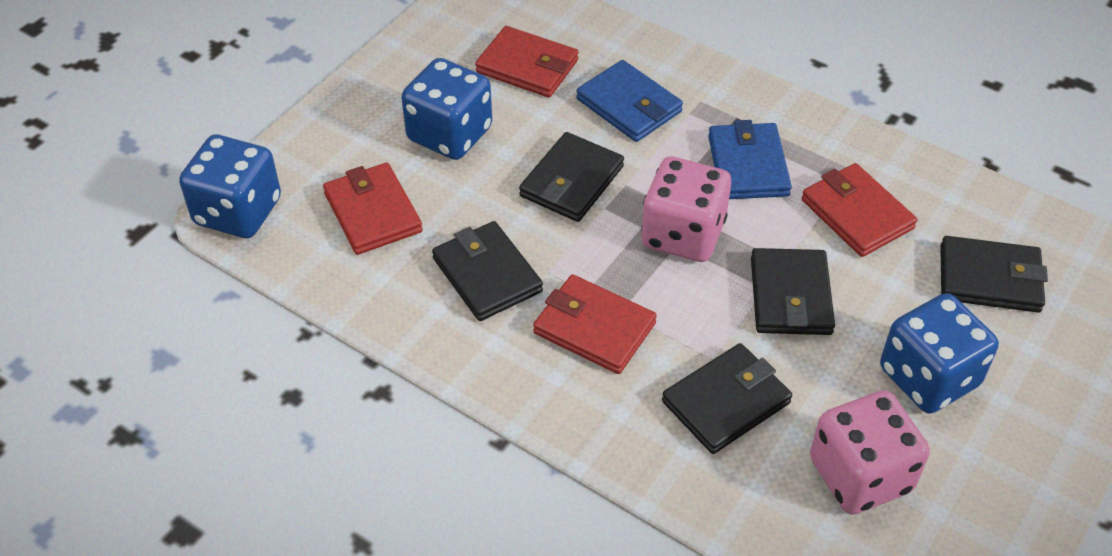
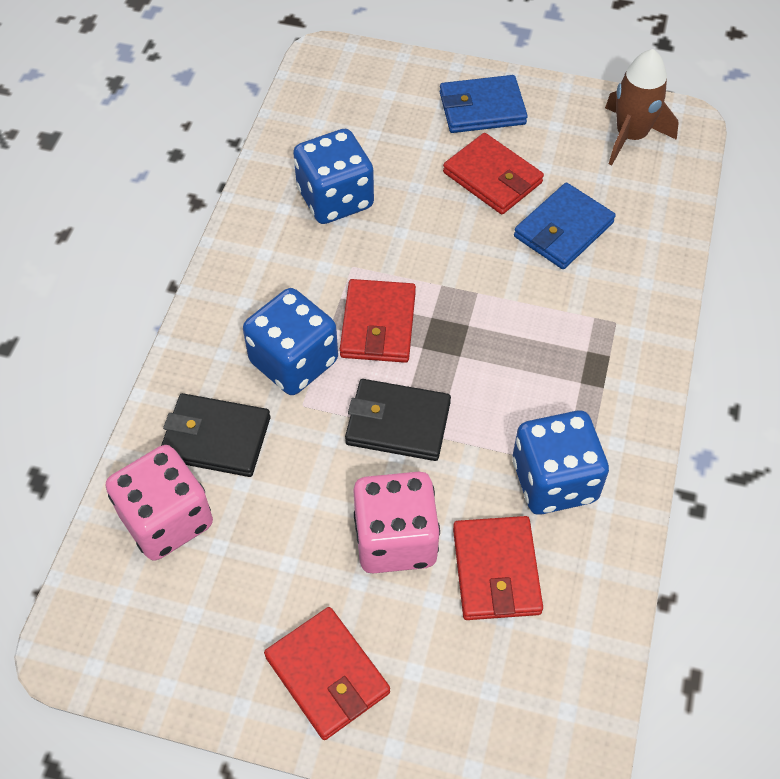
black wallet: 5 -> 2
brown rocket: 0 -> 1

